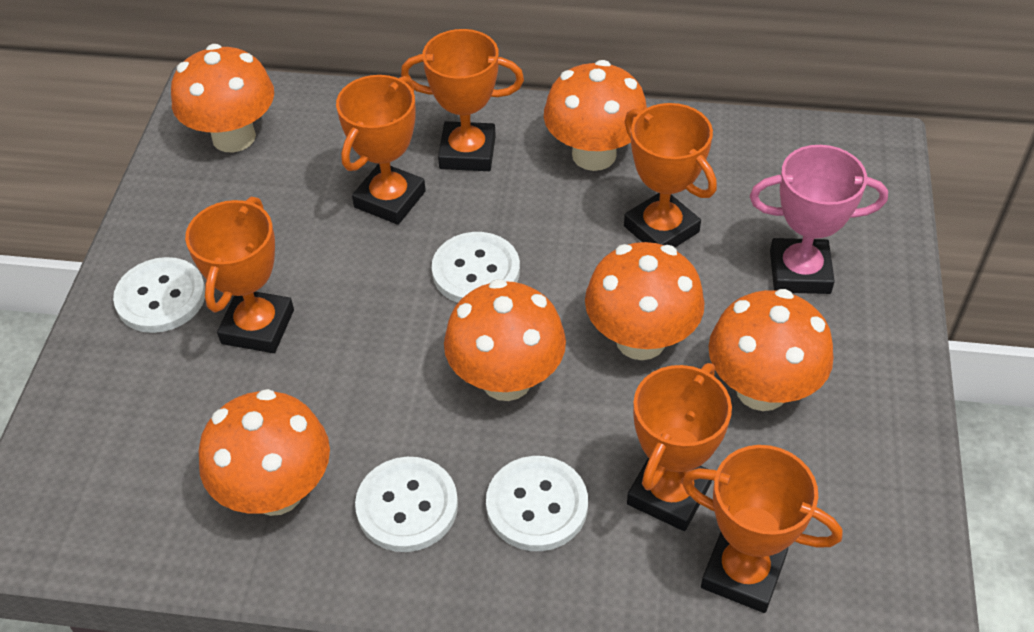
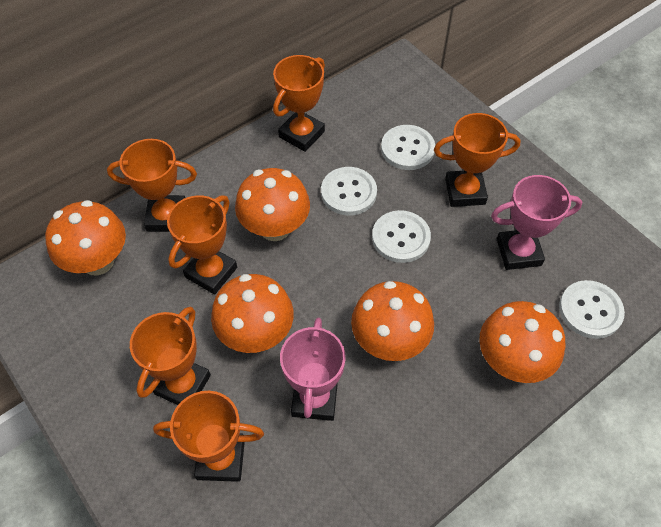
orange mushroom: 6 -> 5
pink trophy: 1 -> 2

